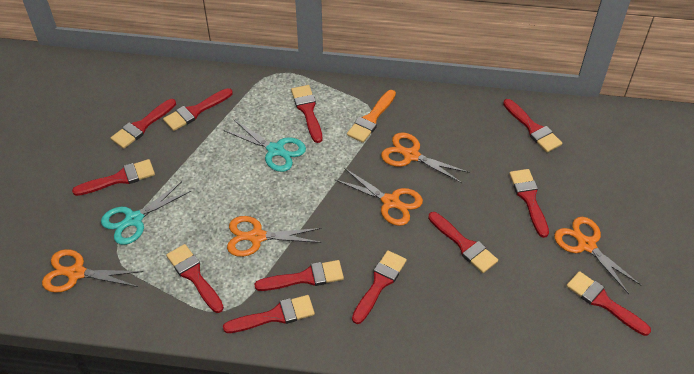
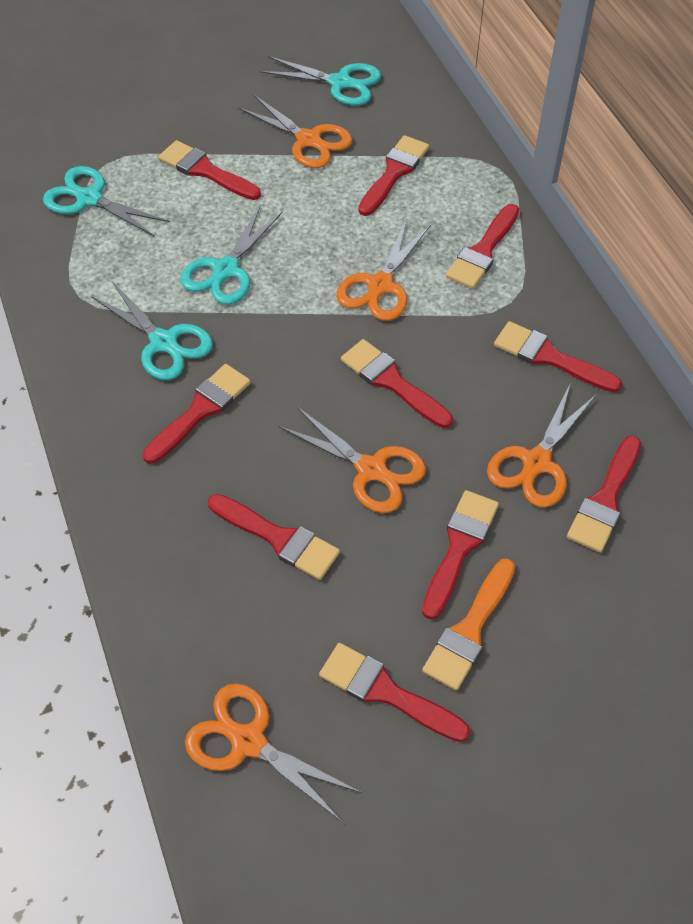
red brush: 12 -> 10
turquoise scissors: 2 -> 4

